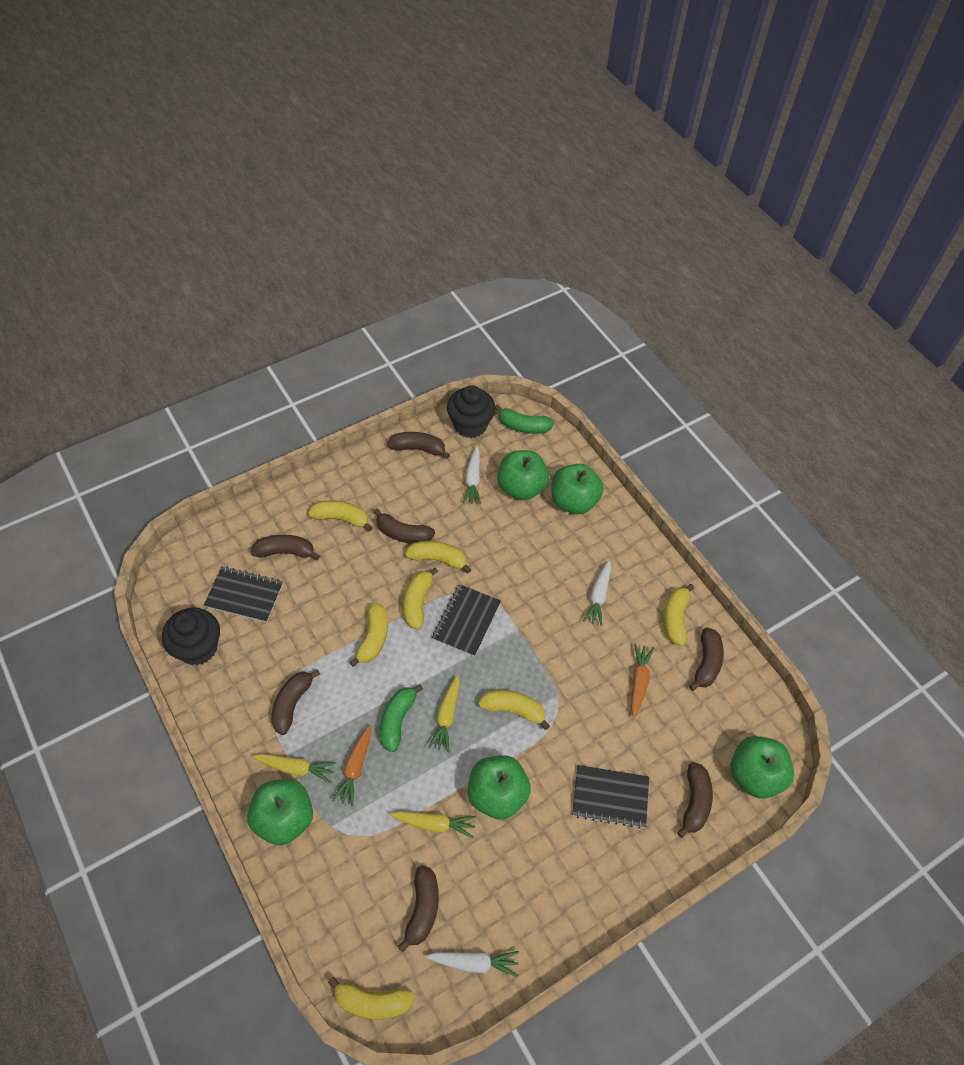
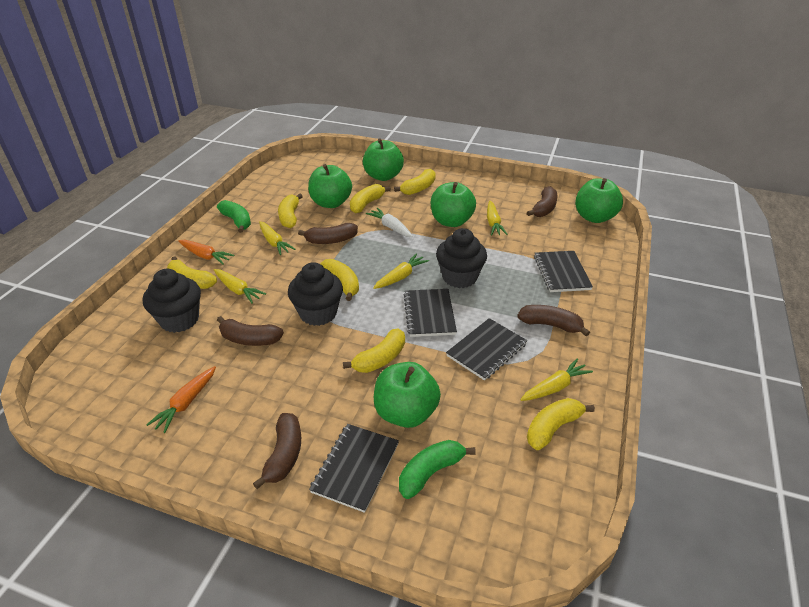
black cupcake: 2 -> 3
black notebook: 3 -> 4
brown banana: 7 -> 5
white carrot: 3 -> 1
yellow carrot: 3 -> 5

